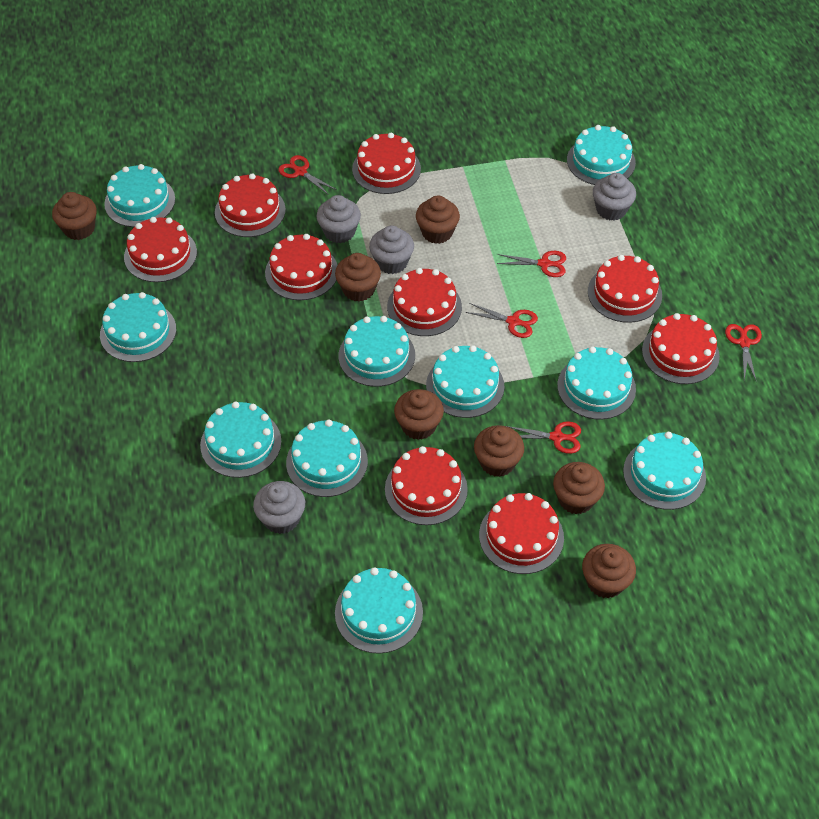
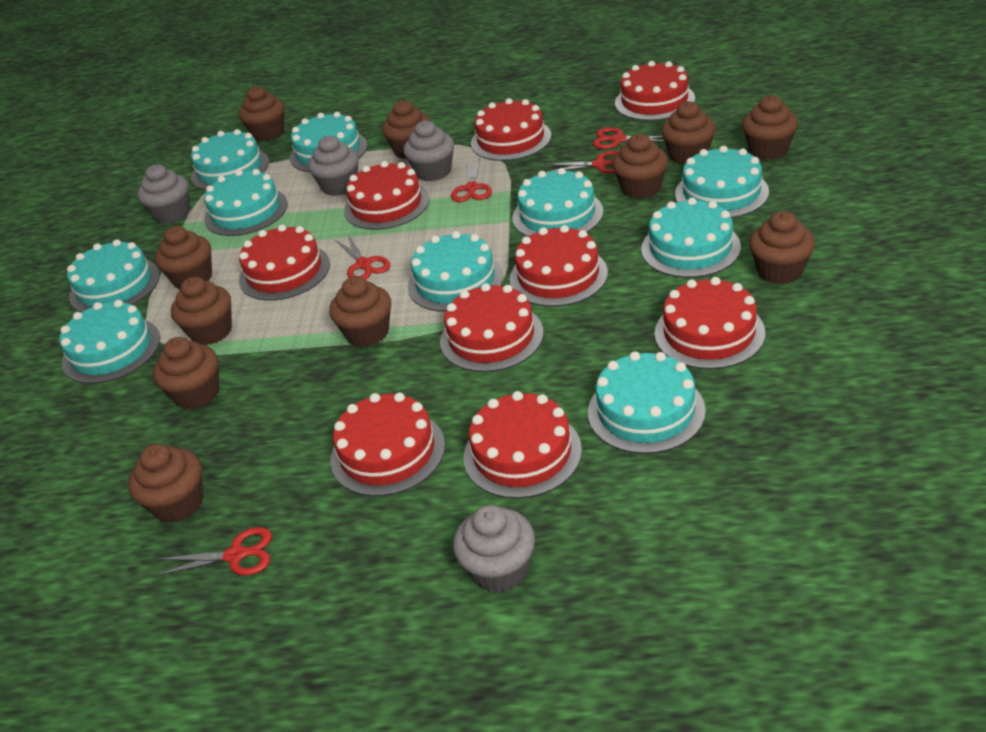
brown cupcake: 7 -> 11

